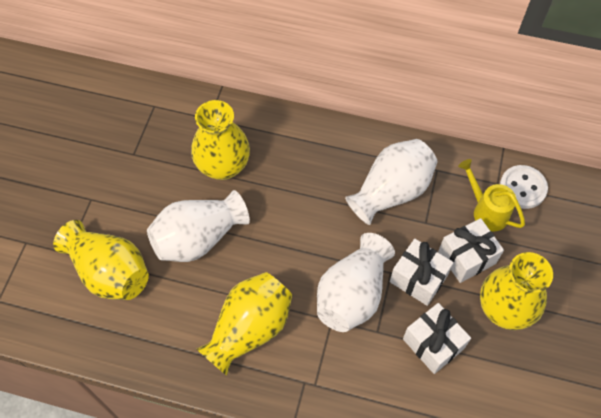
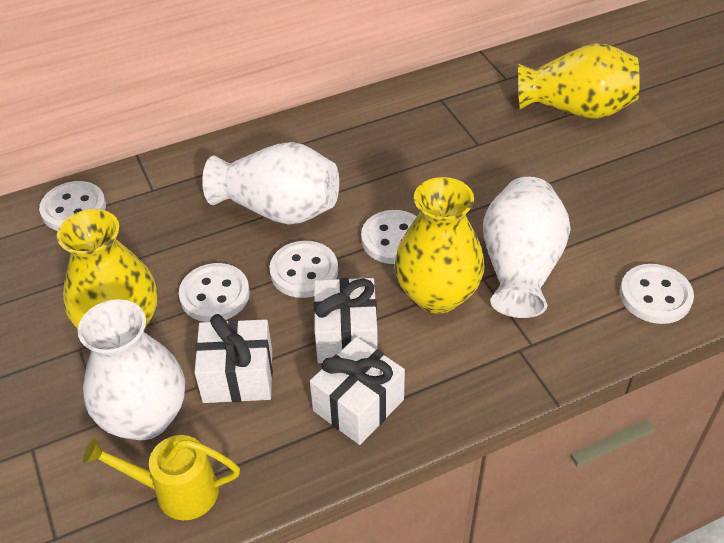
white button: 1 -> 5
yellow vase: 4 -> 3

